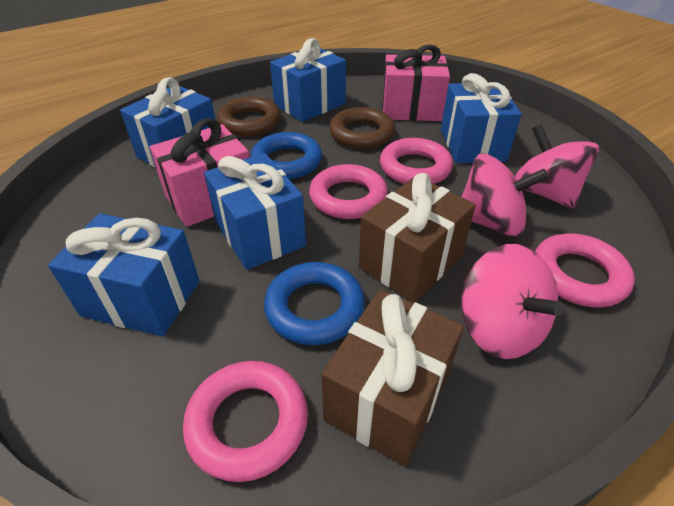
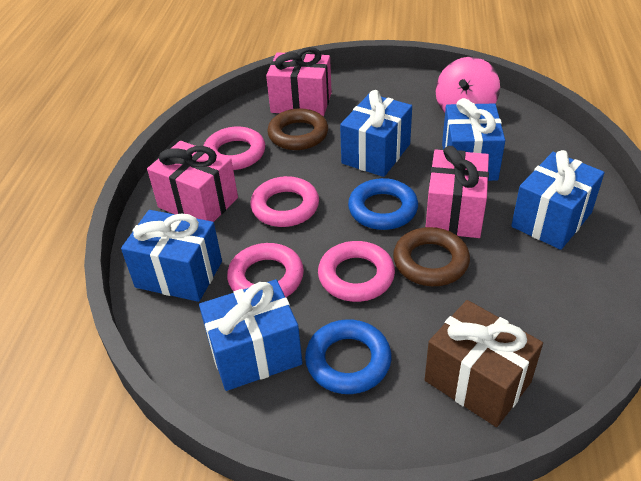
brown gift: 2 -> 1
pink gift: 2 -> 3
pink spinning top: 3 -> 1

